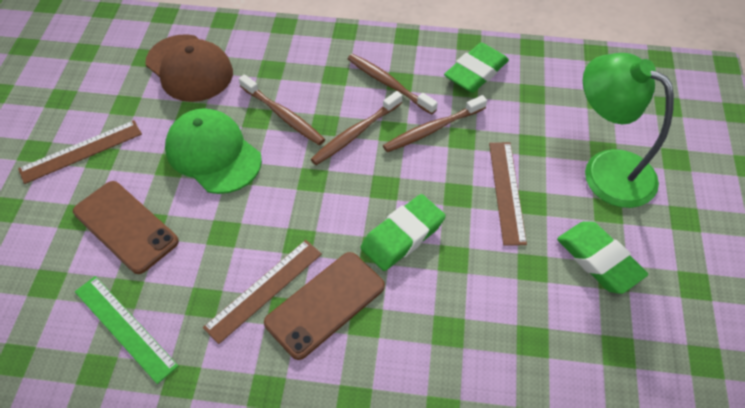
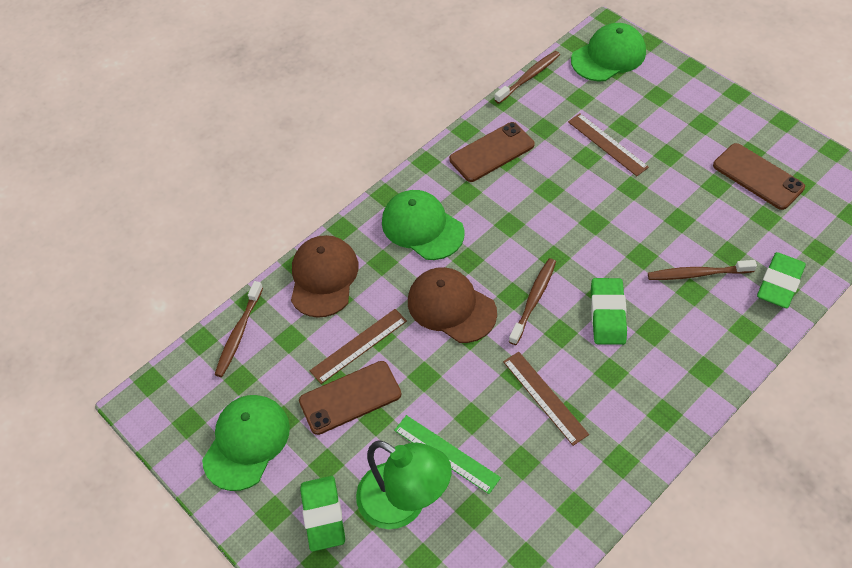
brown cap: 1 -> 2
brown phone: 2 -> 3
green cap: 1 -> 3

